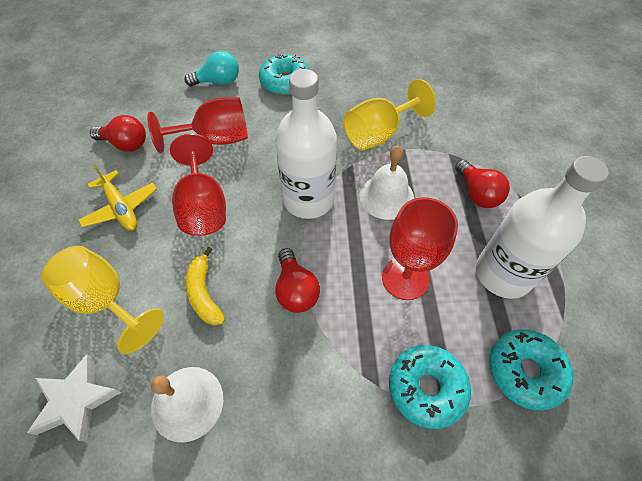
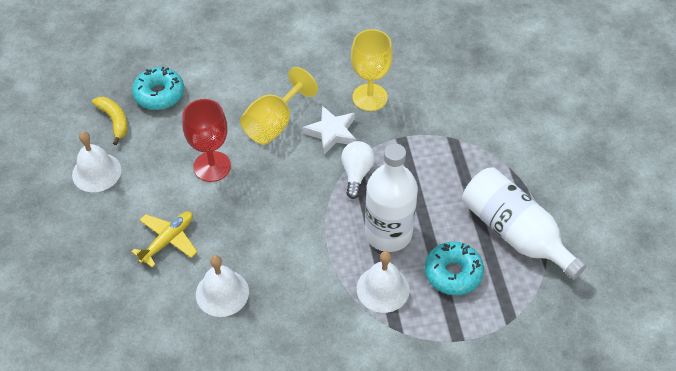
red goblet: 3 -> 1
red light bulb: 3 -> 0
turquoise donut: 3 -> 2
turquoise light bulb: 1 -> 0
white bell: 2 -> 3
white light bulb: 0 -> 1

